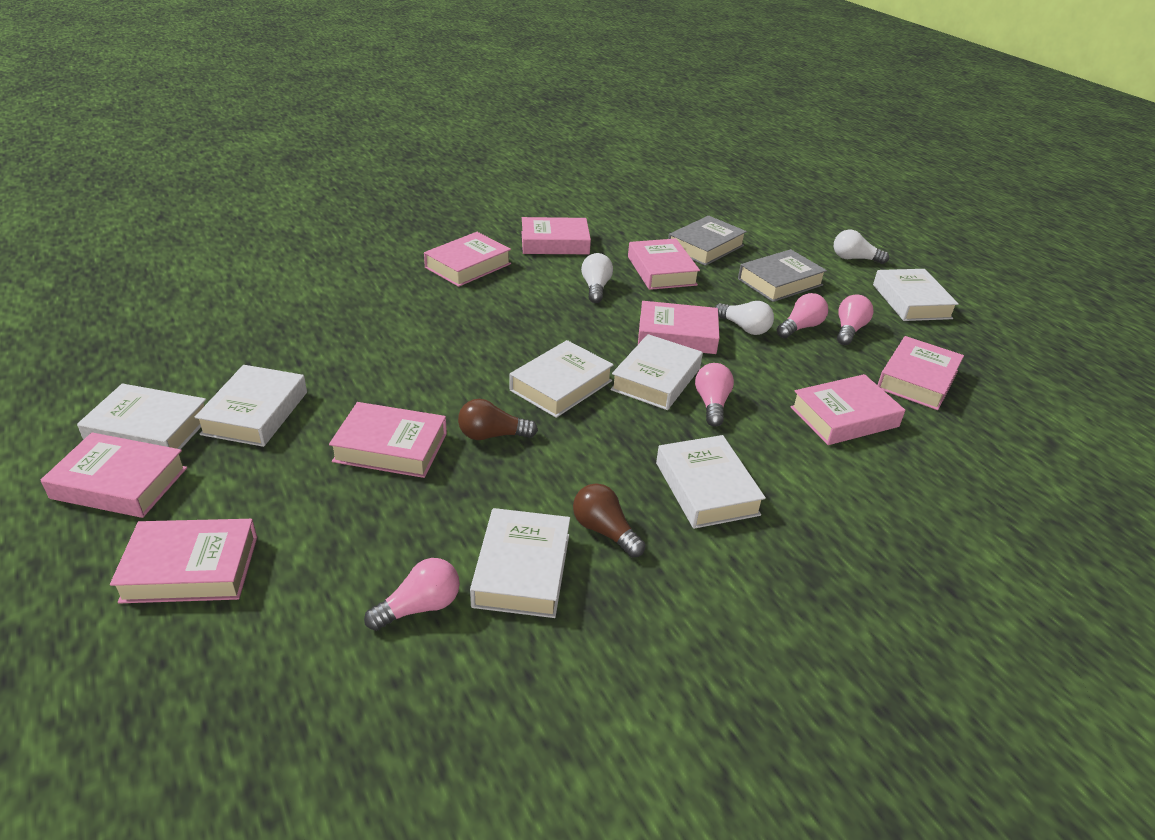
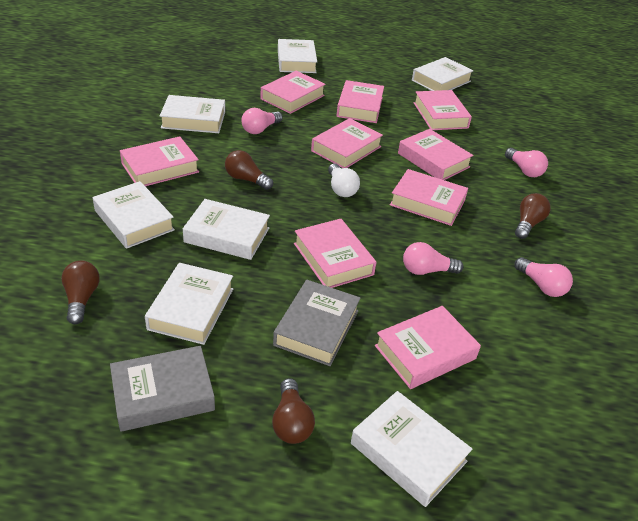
brown light bulb: 2 -> 4
white light bulb: 3 -> 1

